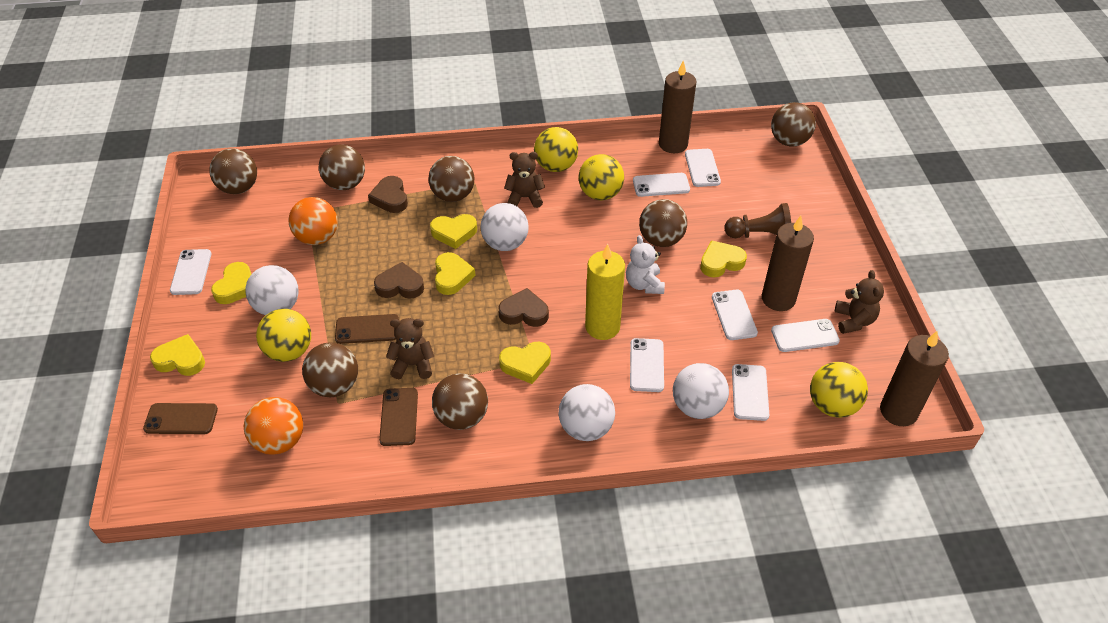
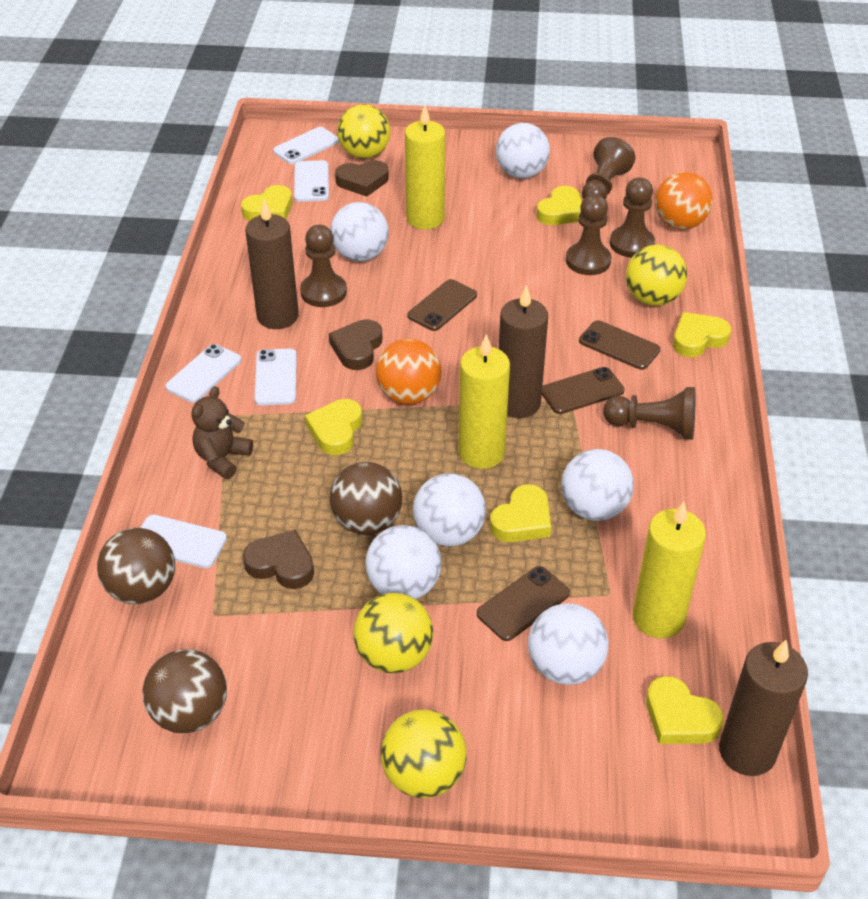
brown ball: 7 -> 3
brown pawn: 1 -> 5
brown phone: 3 -> 4
brown teddy bear: 3 -> 1
white ball: 4 -> 6
white phone: 7 -> 5
white teddy bear: 1 -> 0
yellow candle: 1 -> 3

